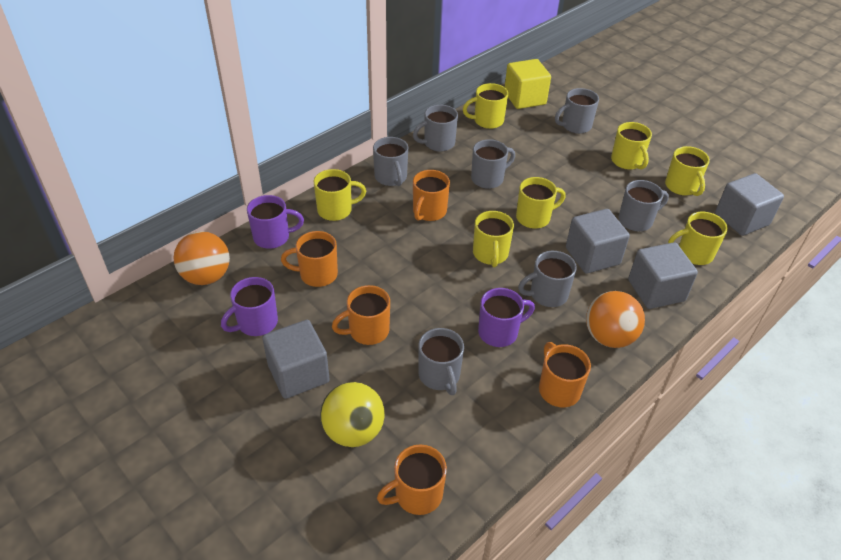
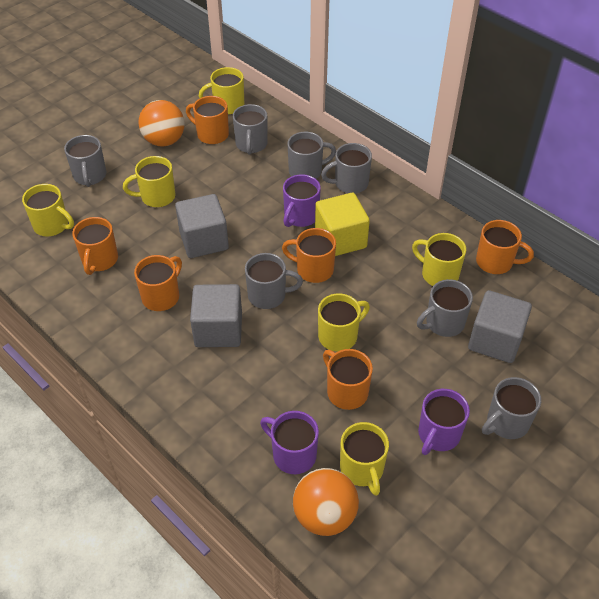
grey cube: 4 -> 3
orange mug: 5 -> 6
yellow ball: 1 -> 0
yellow mug: 7 -> 6

